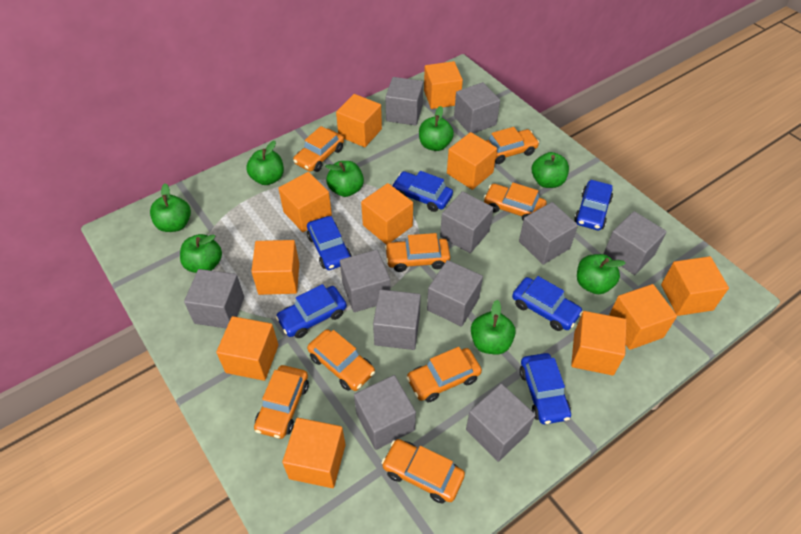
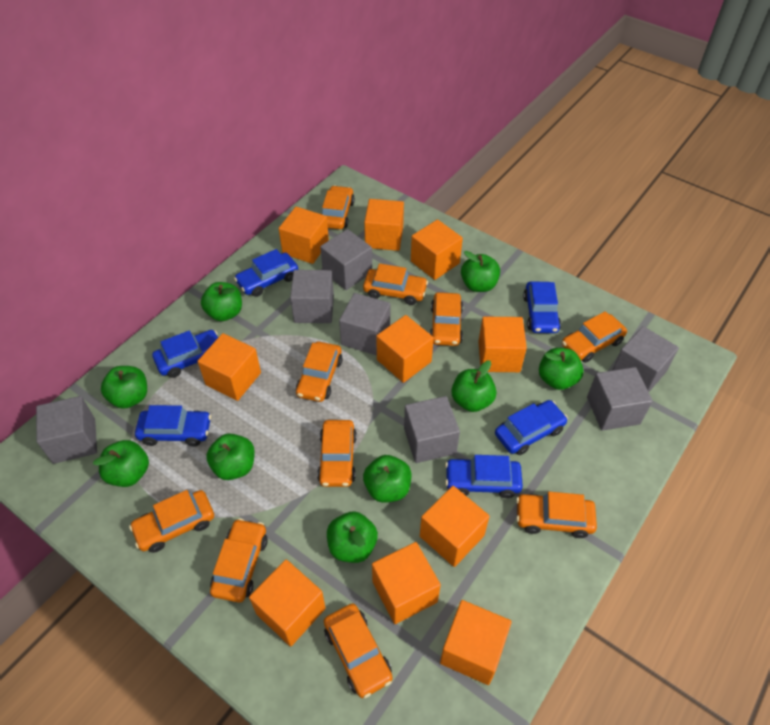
green apple: 8 -> 9
grey cube: 11 -> 7
orange car: 8 -> 10
orange cube: 11 -> 10

